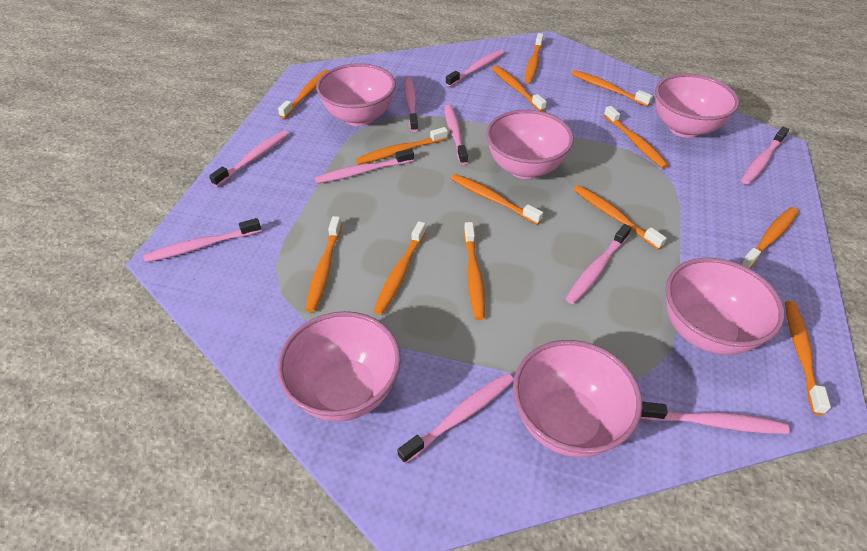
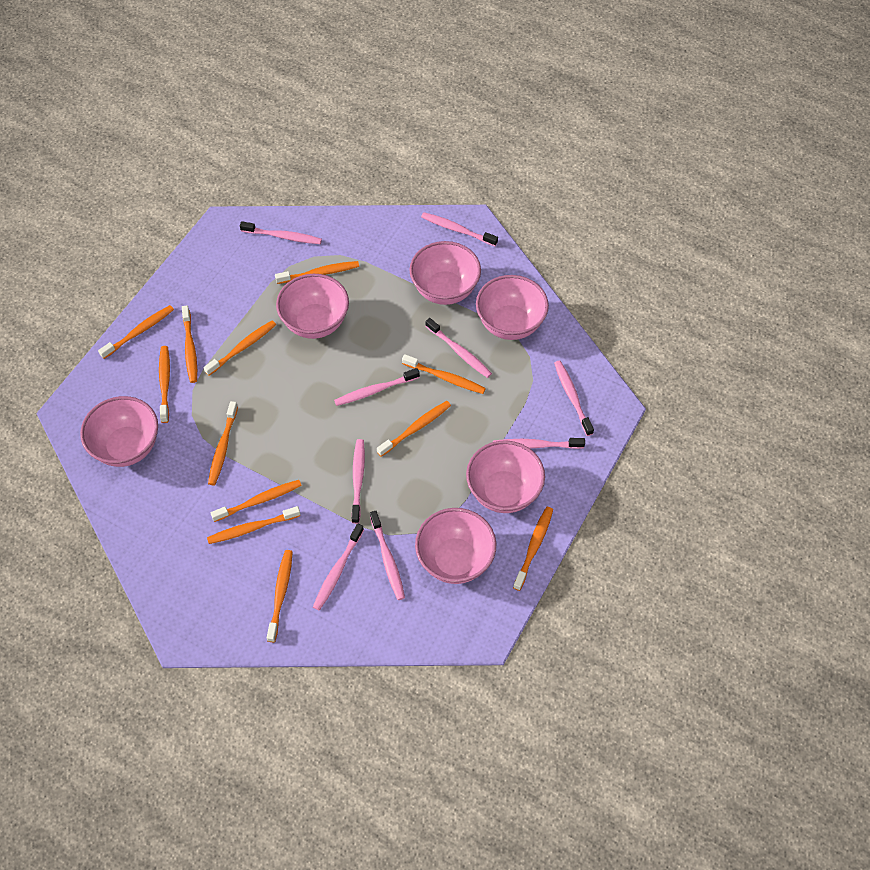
orange toothbrush: 13 -> 12
pink toothbrush: 10 -> 9

